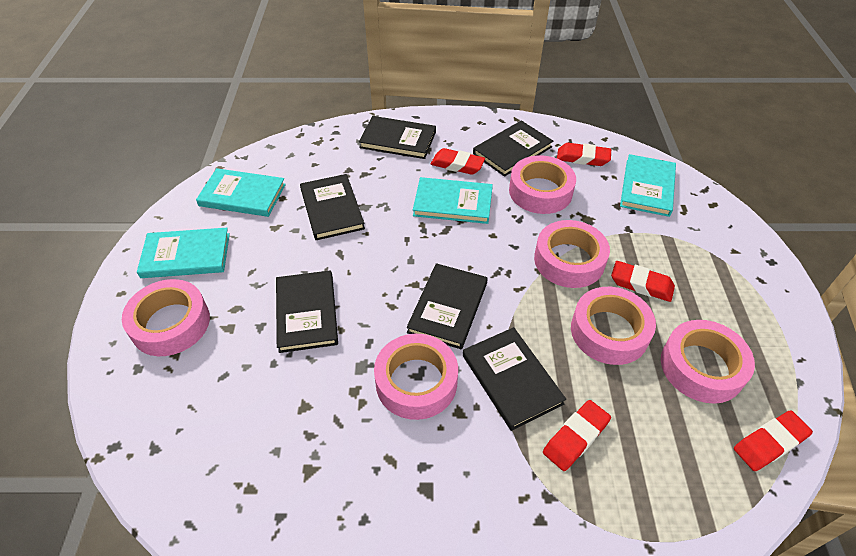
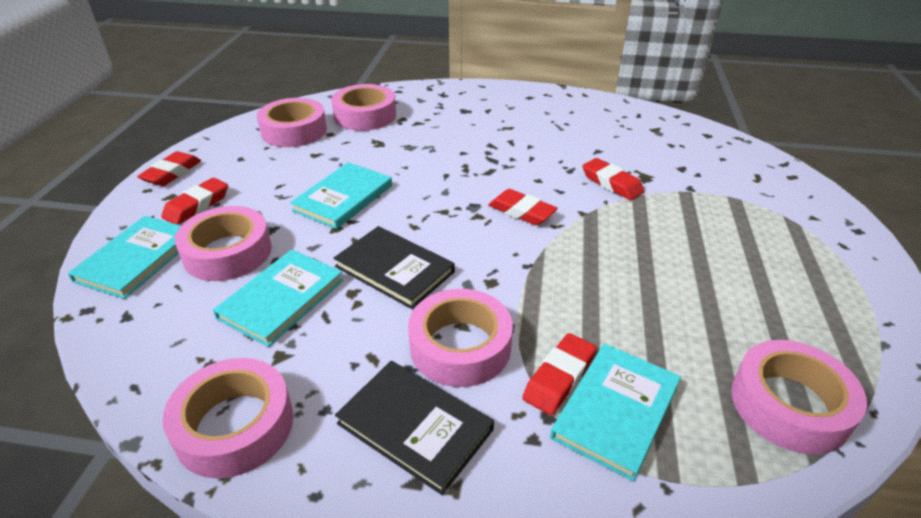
black book: 6 -> 2

